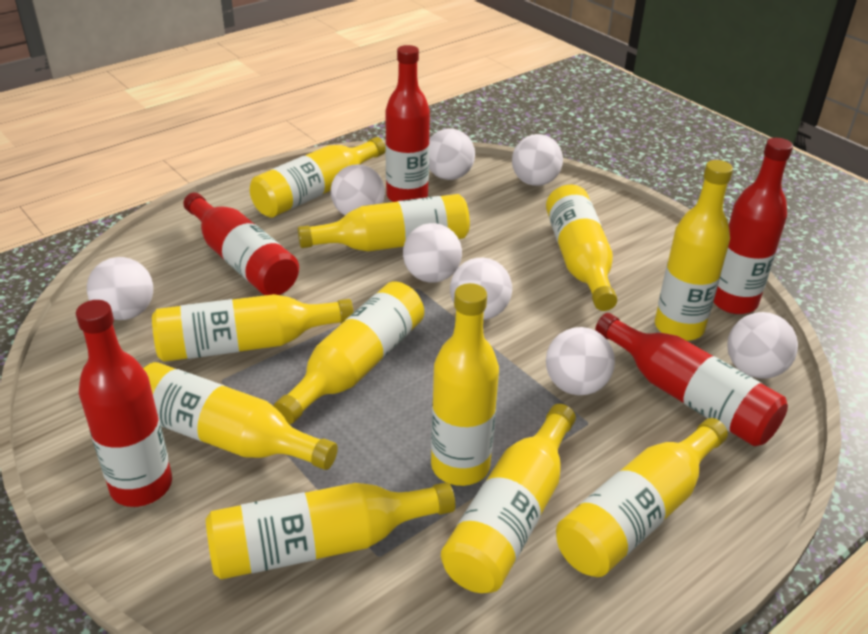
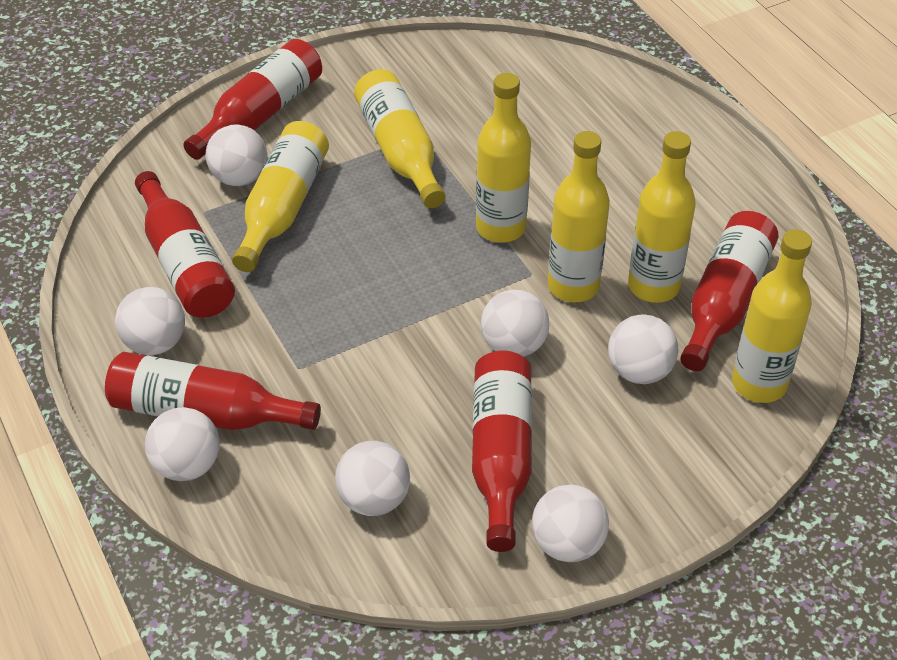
white ball: 8 -> 7
yellow bottle: 11 -> 6

